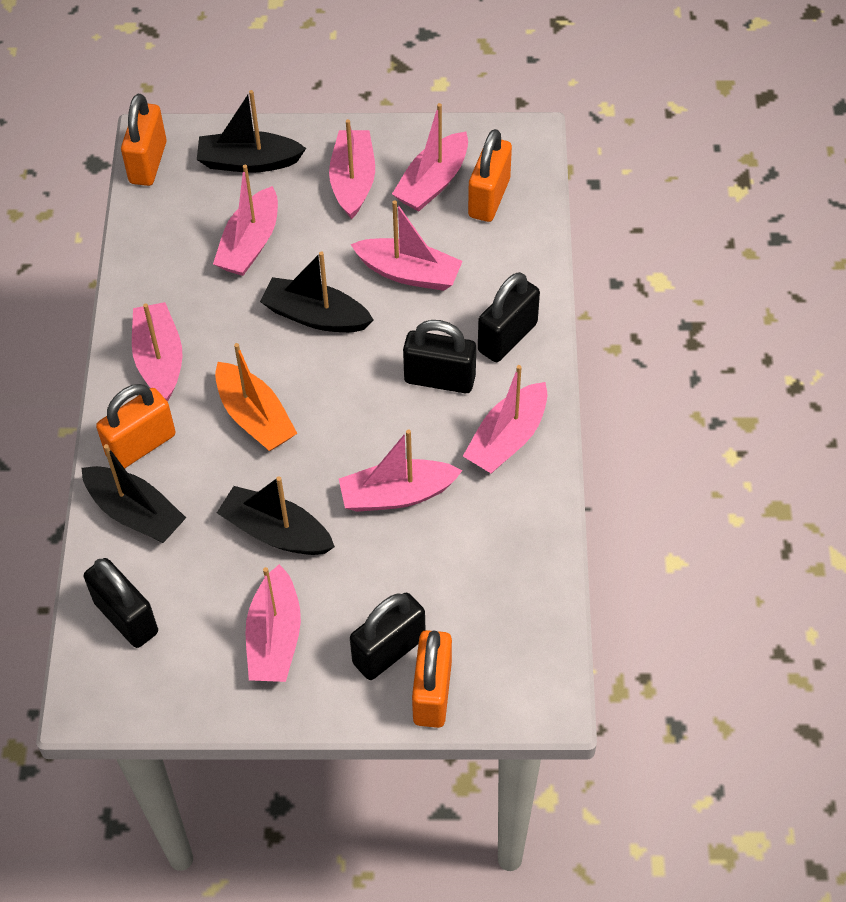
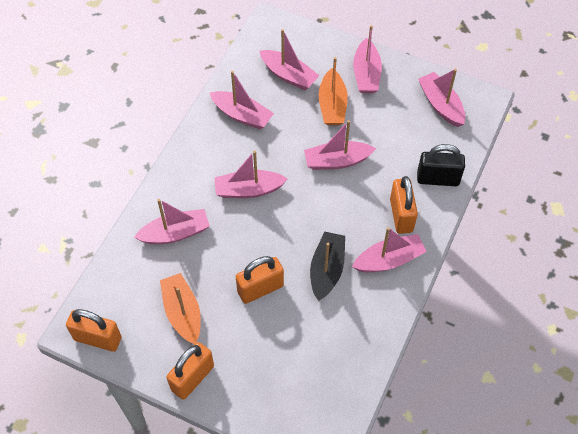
black boat: 4 -> 1
black padlock: 4 -> 1
orange boat: 1 -> 2

